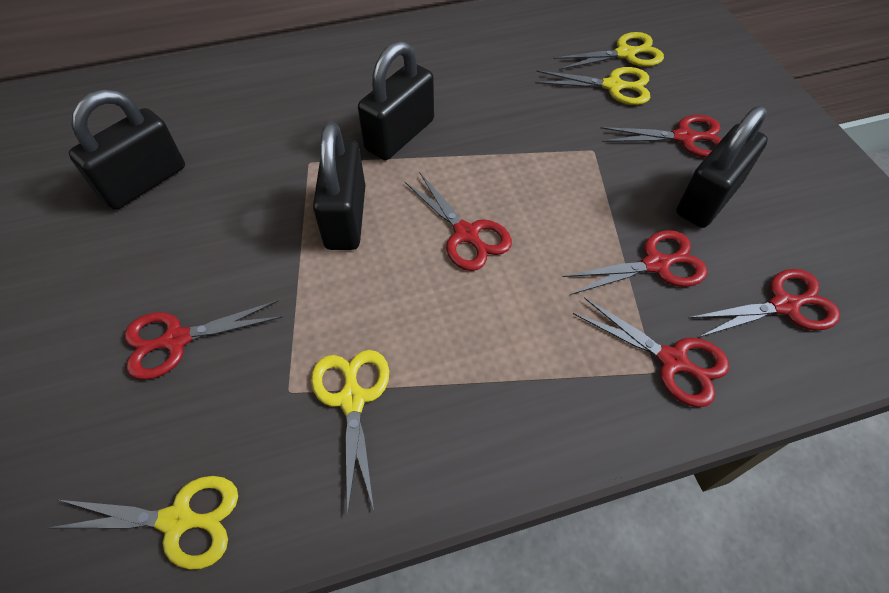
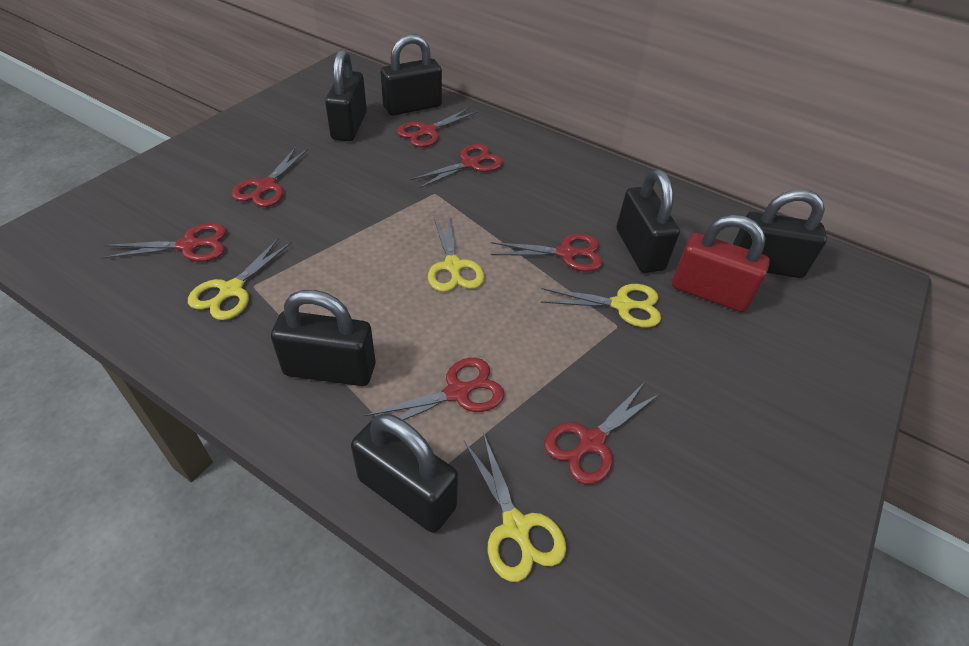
black padlock: 4 -> 6
red padlock: 0 -> 1
red scissors: 6 -> 7

